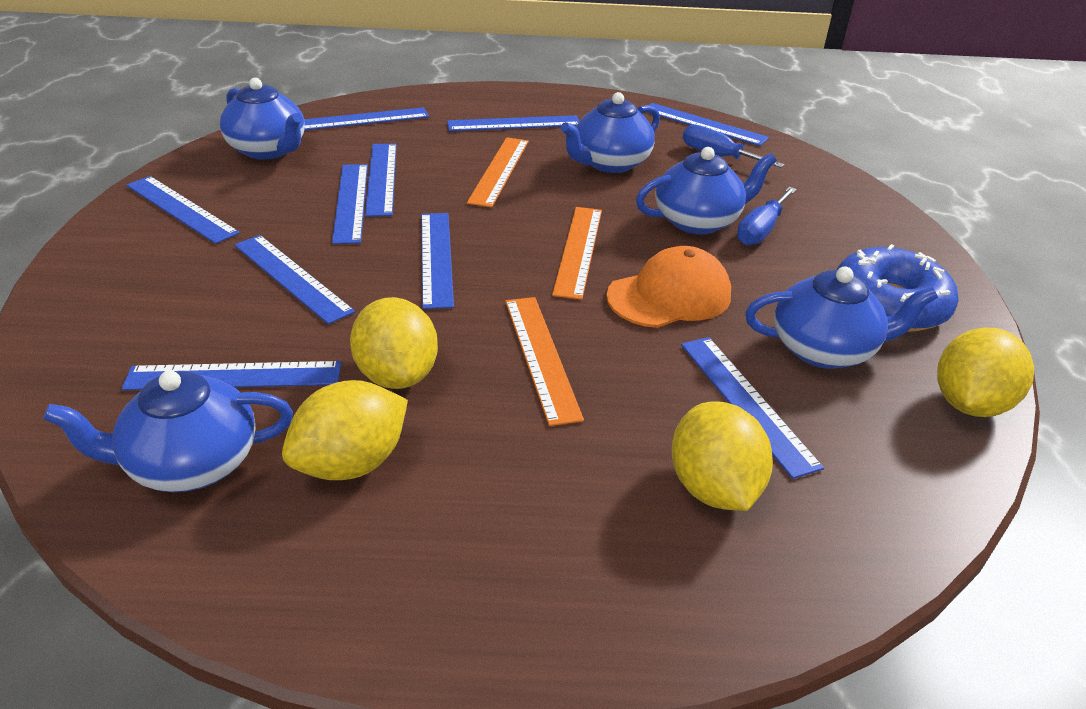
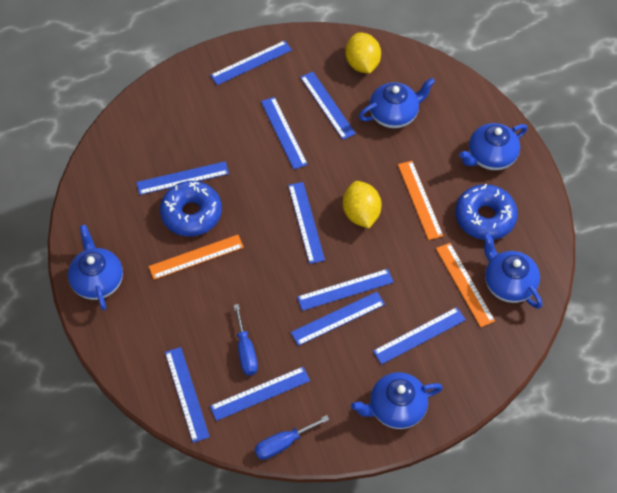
blue donut: 1 -> 2
orange cap: 1 -> 0
yellow lemon: 4 -> 2

